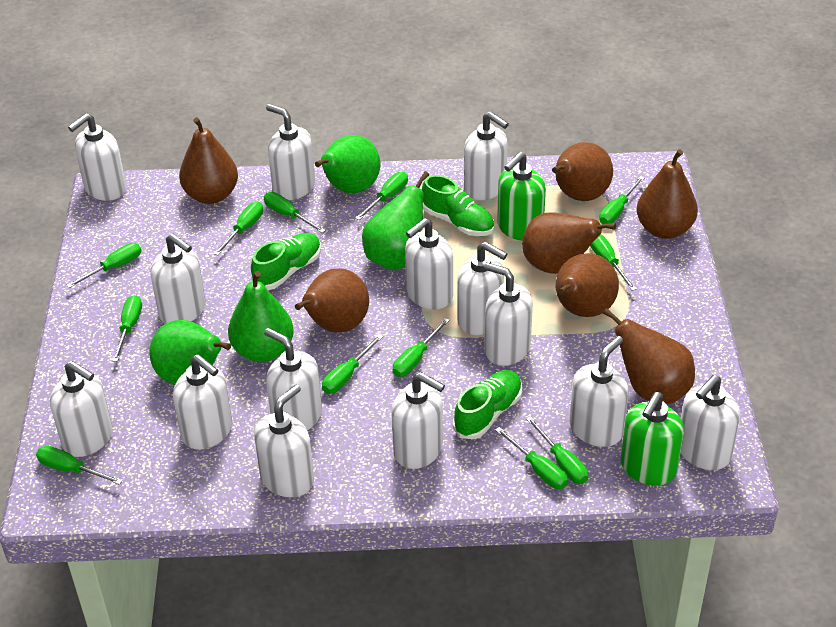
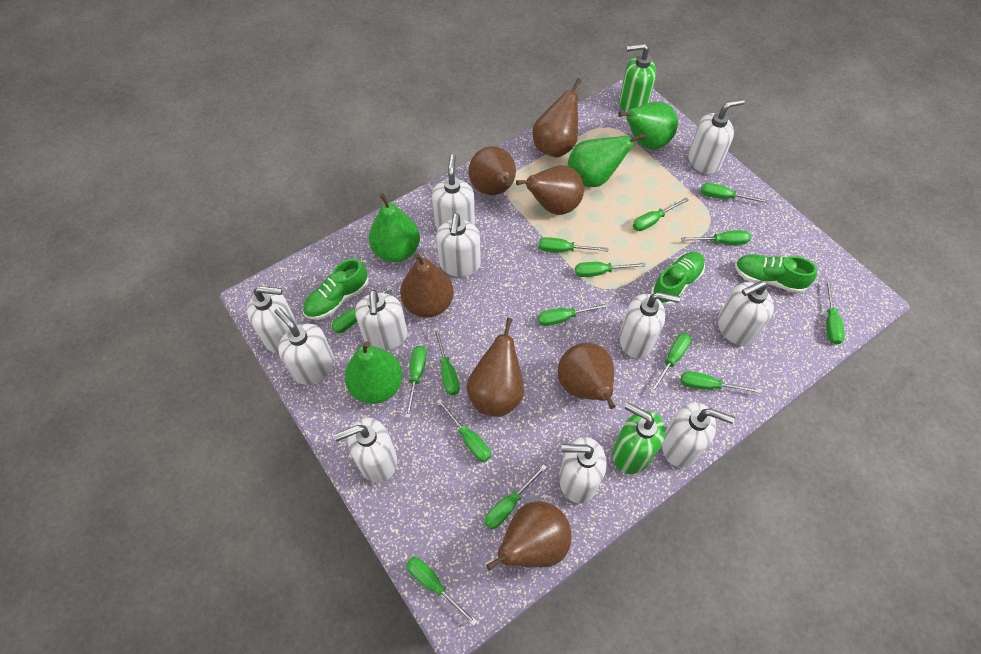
green screwdriver: 12 -> 15
white soap dispenser: 14 -> 11

